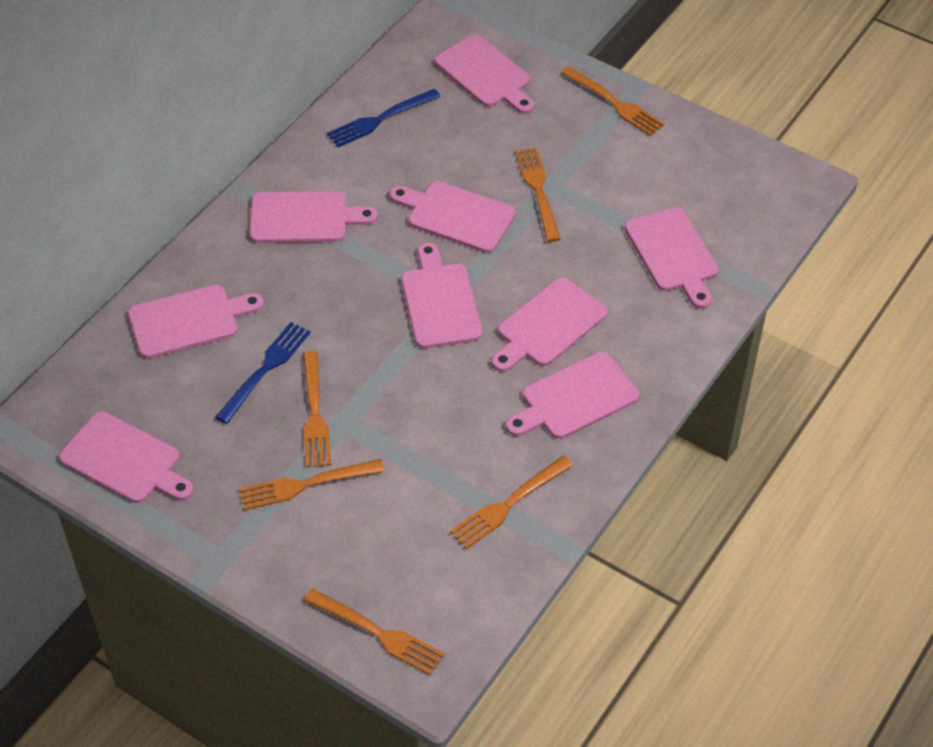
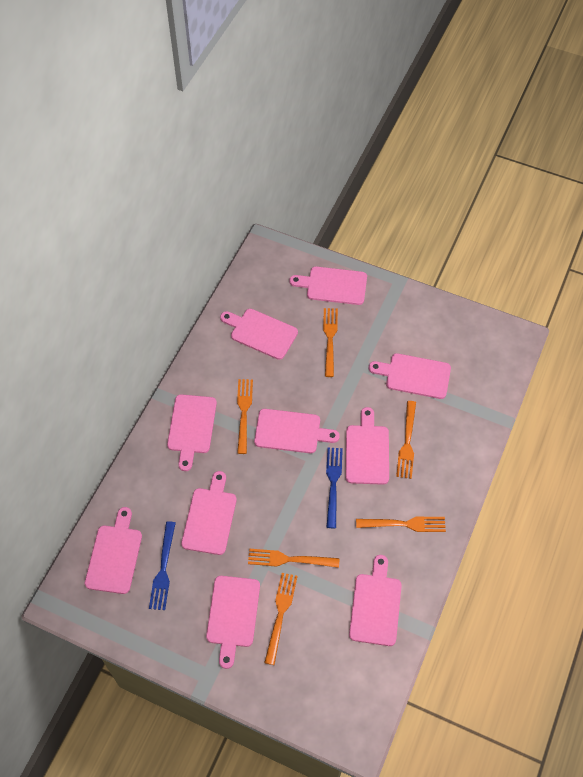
pink cutting board: 9 -> 10

